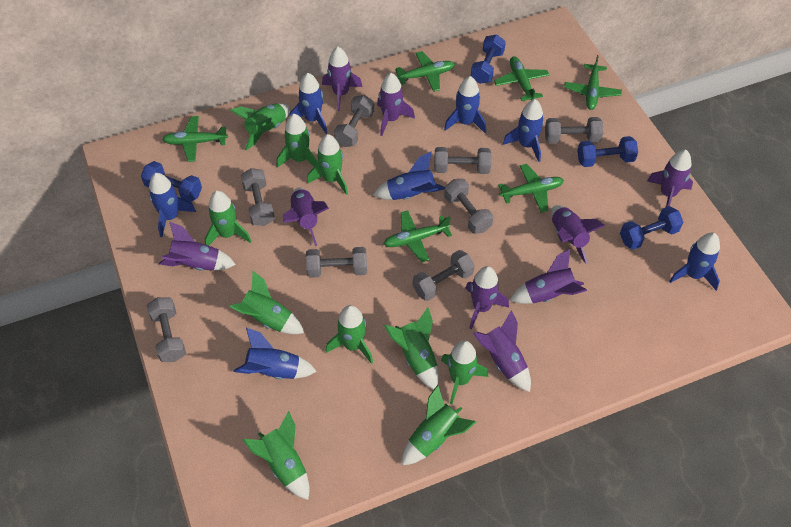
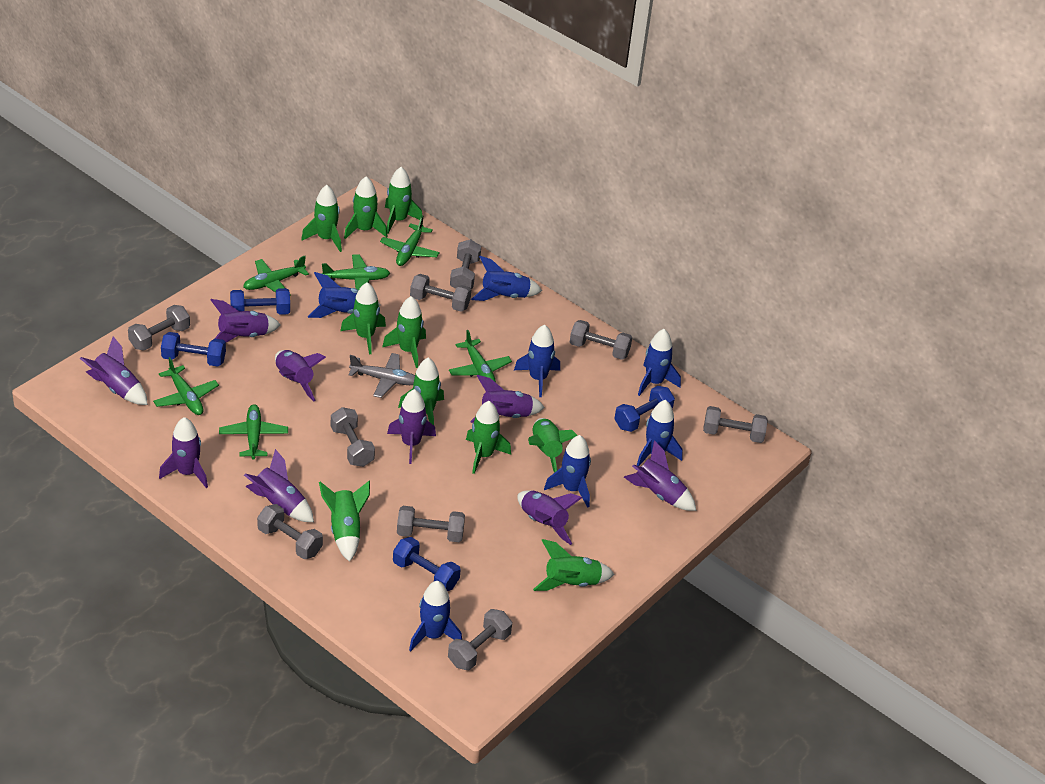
grey dumbbell: 8 -> 9
grey plane: 0 -> 1

